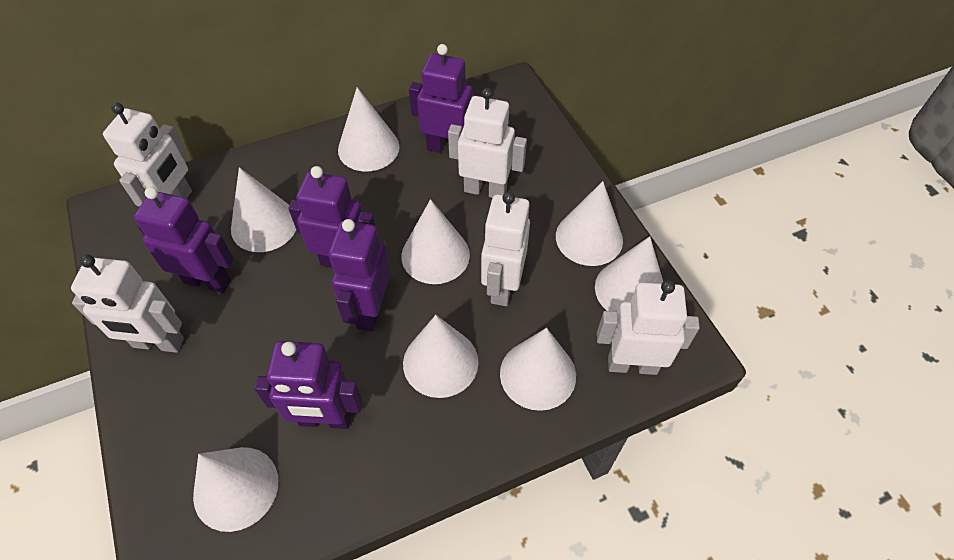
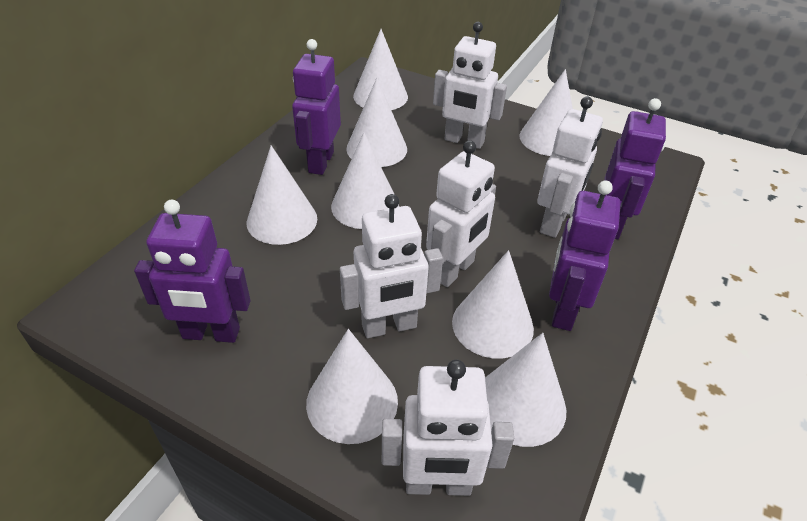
purple robot: 5 -> 4

